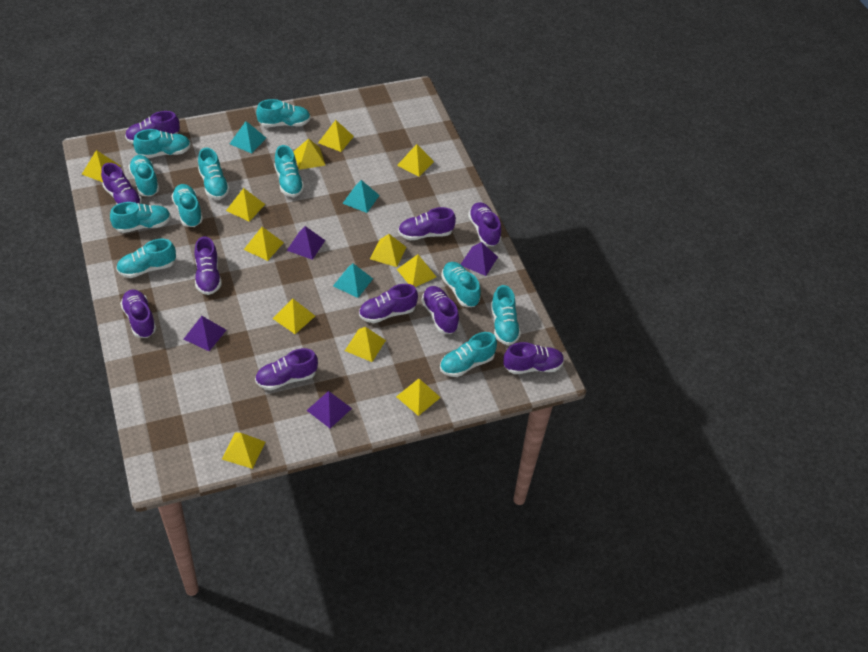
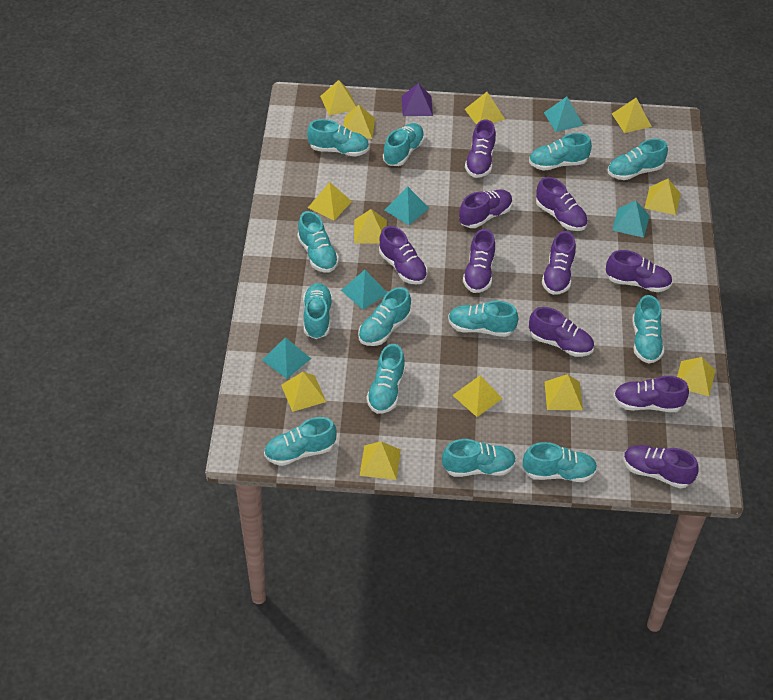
purple pyramid: 4 -> 1
turquoise pyramid: 3 -> 5
turquoise shoe: 11 -> 13

